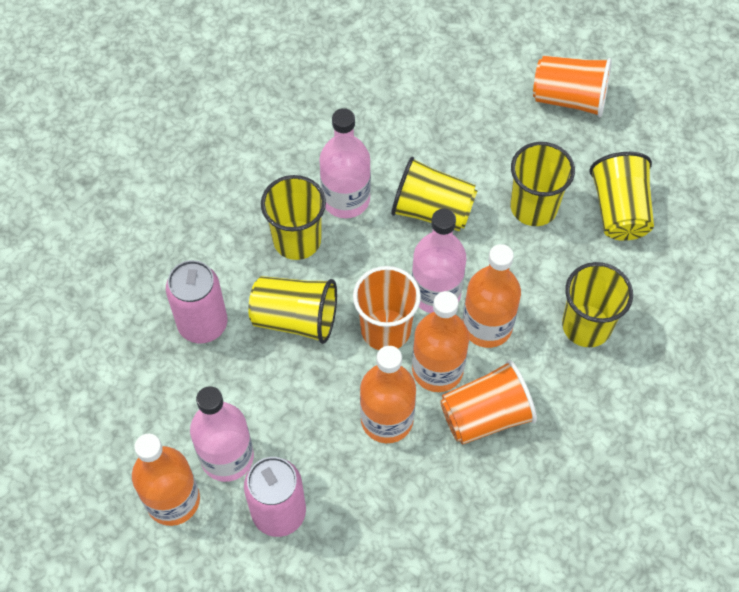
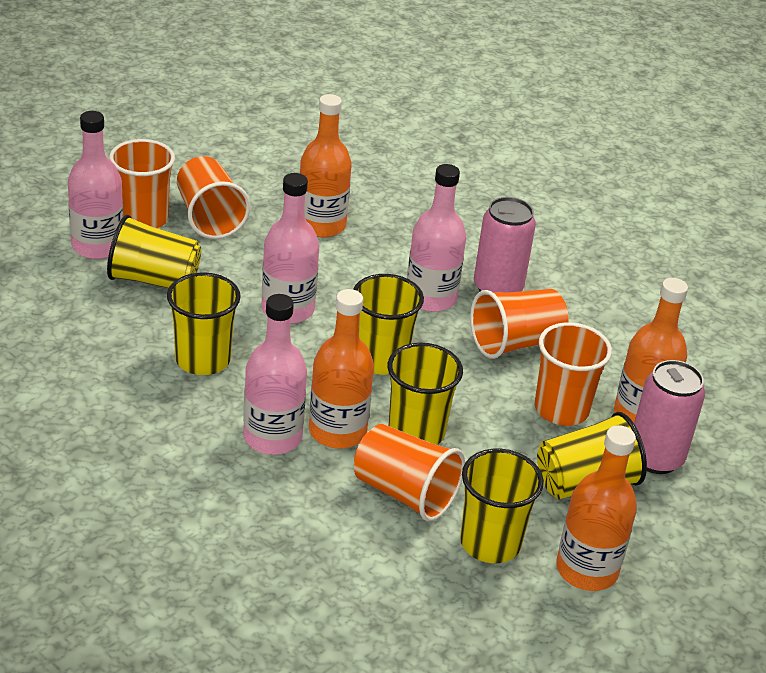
orange cup: 3 -> 5
pink bottle: 3 -> 4

